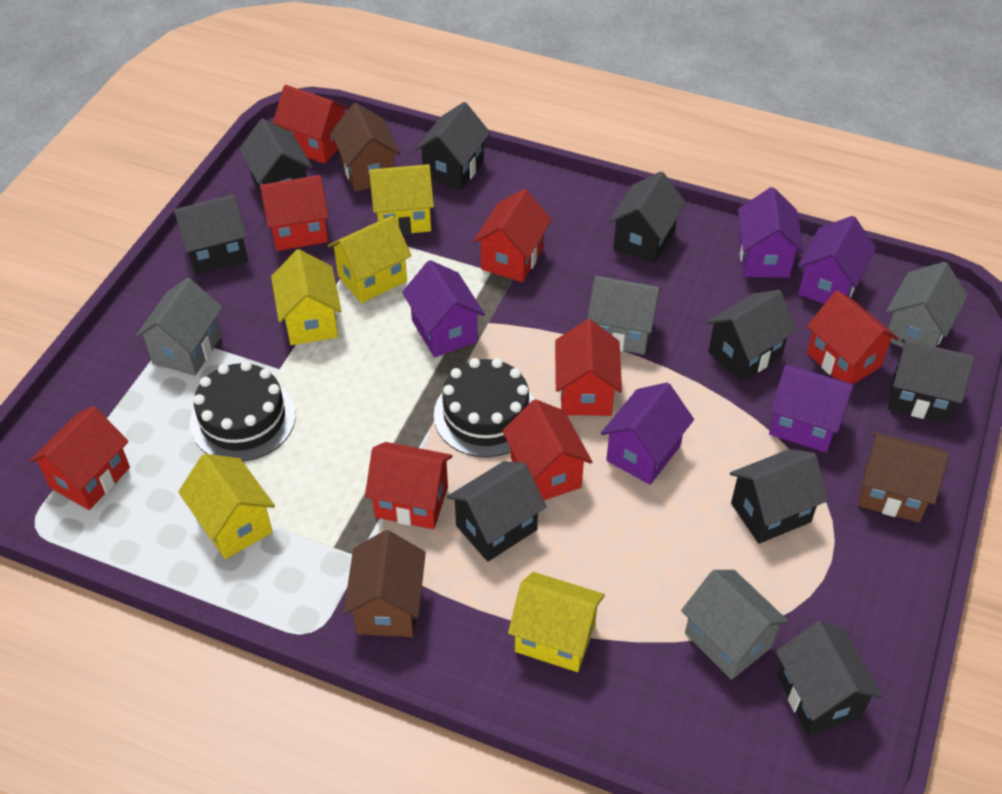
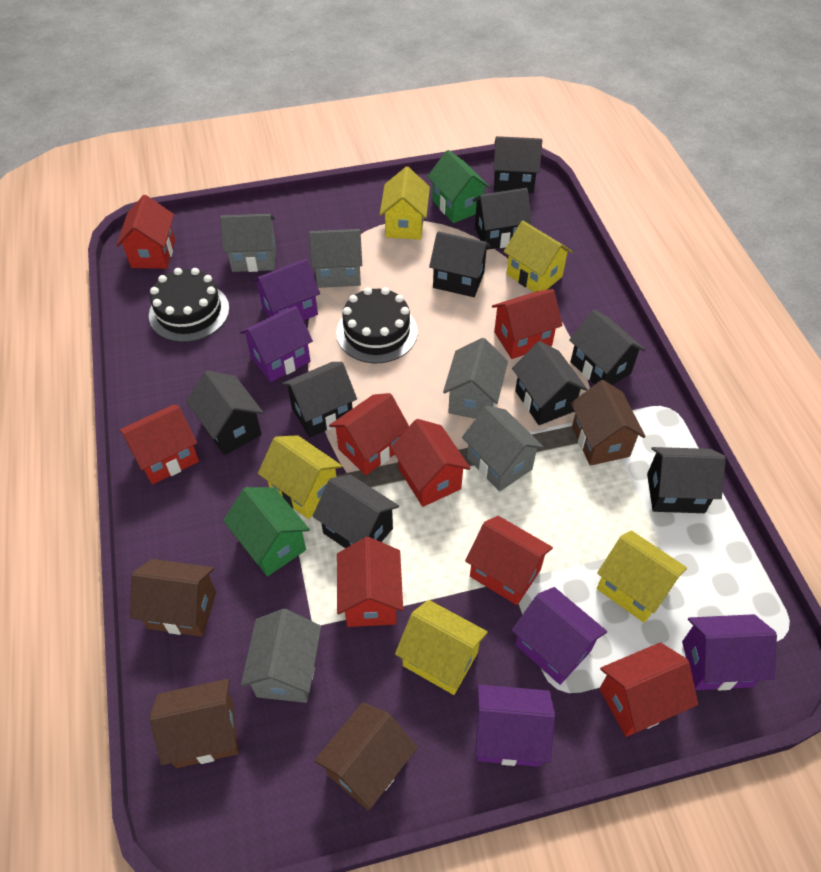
brown house: 3 -> 4
green house: 0 -> 2
grey house: 4 -> 5

